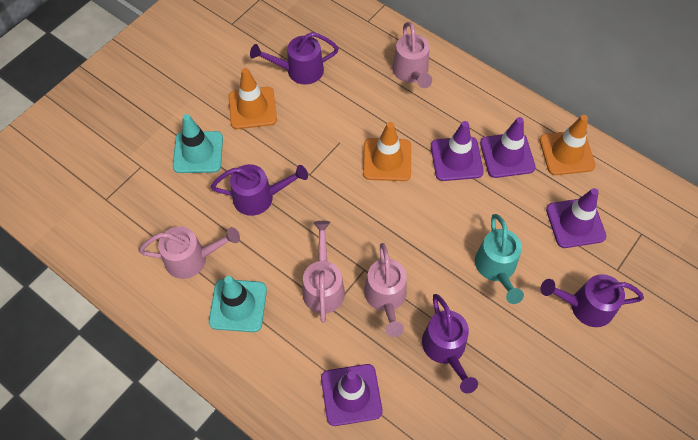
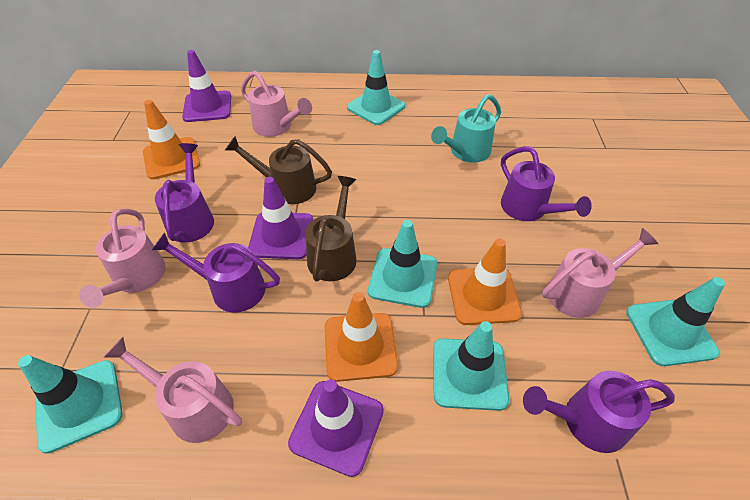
brown watering can: 0 -> 2
purple traffic cone: 4 -> 3
turquoise traffic cone: 2 -> 5

